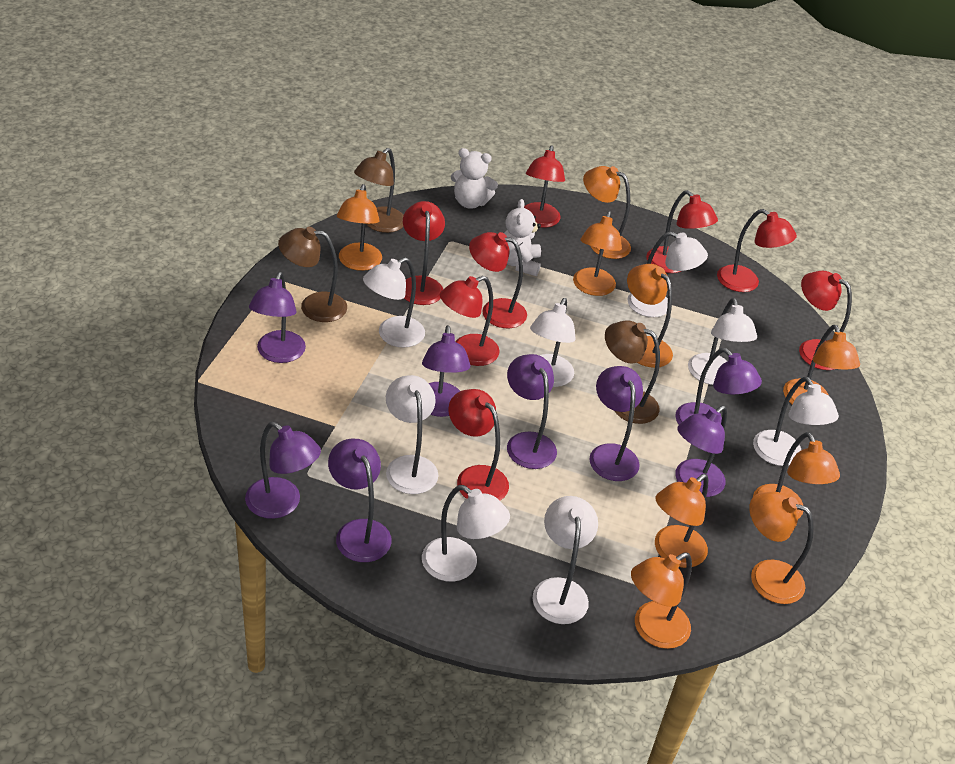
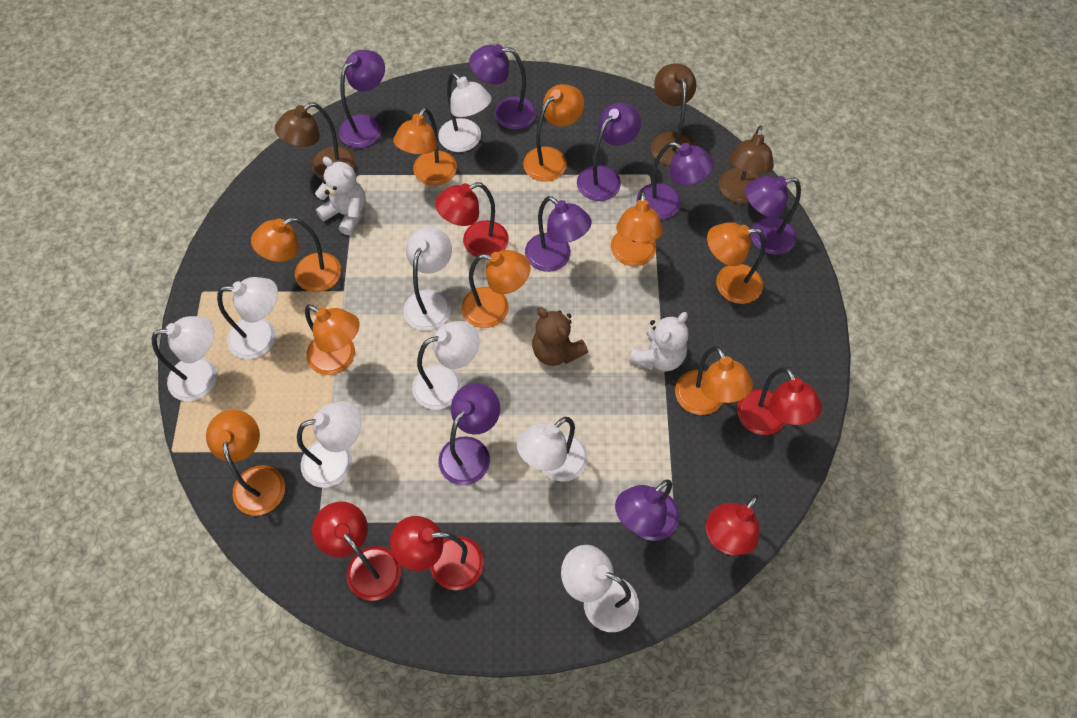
brown teddy bear: 0 -> 1
red lamp: 8 -> 5

